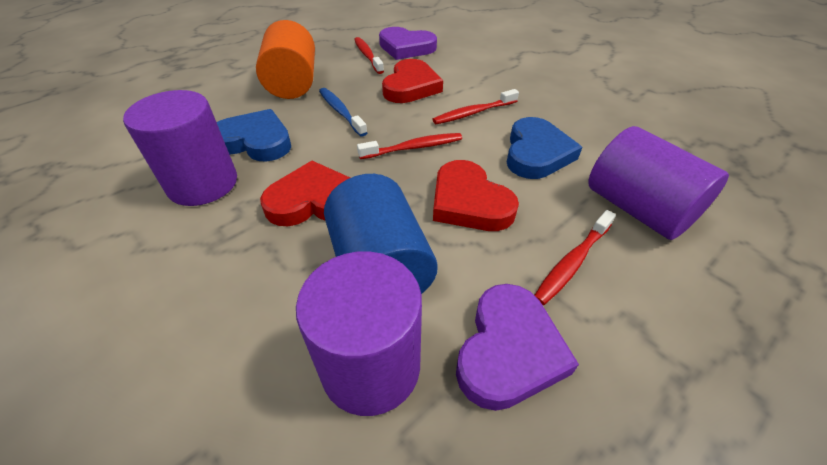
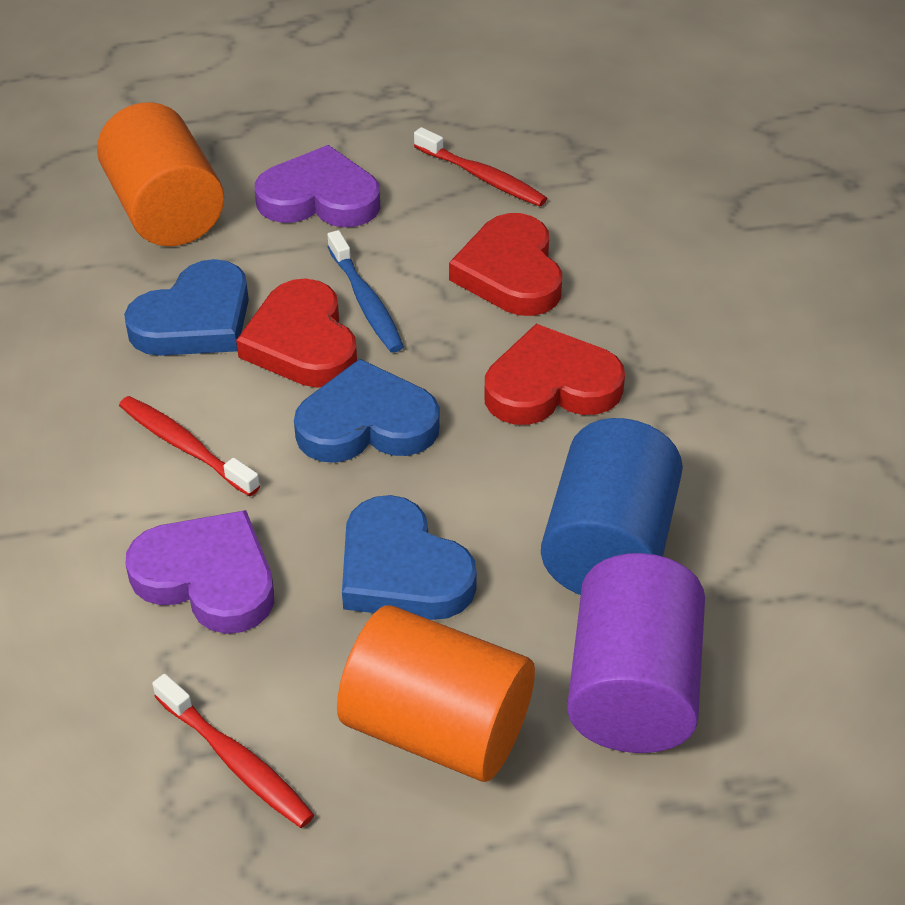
blue heart: 2 -> 3
orange cylinder: 1 -> 2
purple cylinder: 3 -> 1
red toothbrush: 4 -> 3

